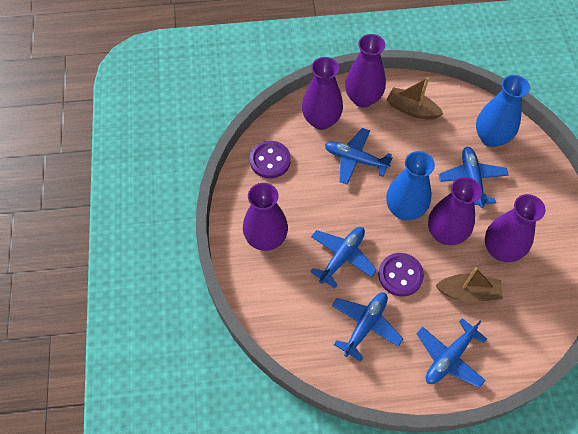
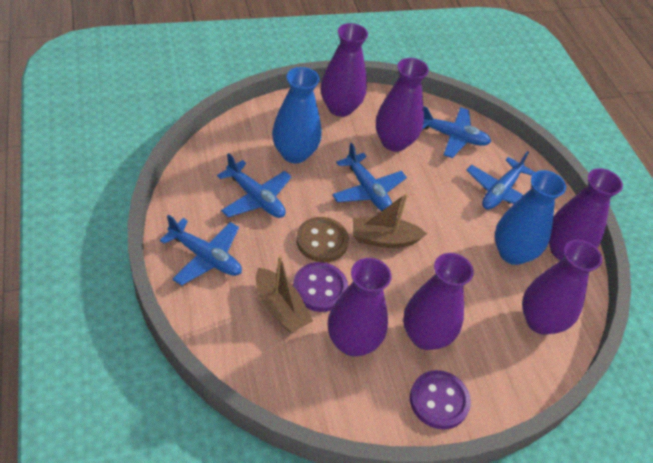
brown button: 0 -> 1
purple vase: 5 -> 6

